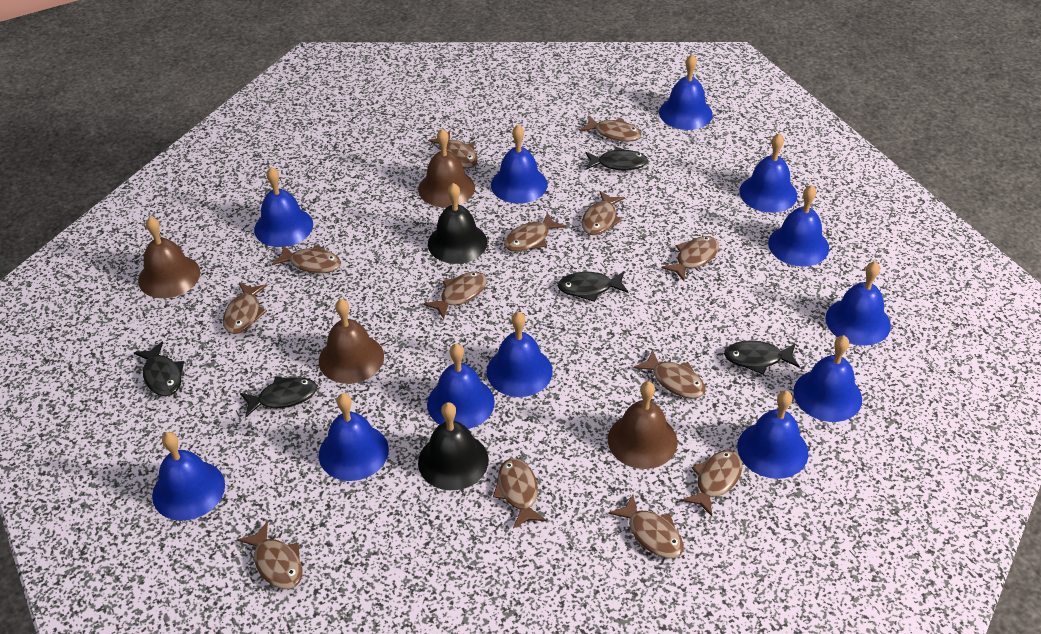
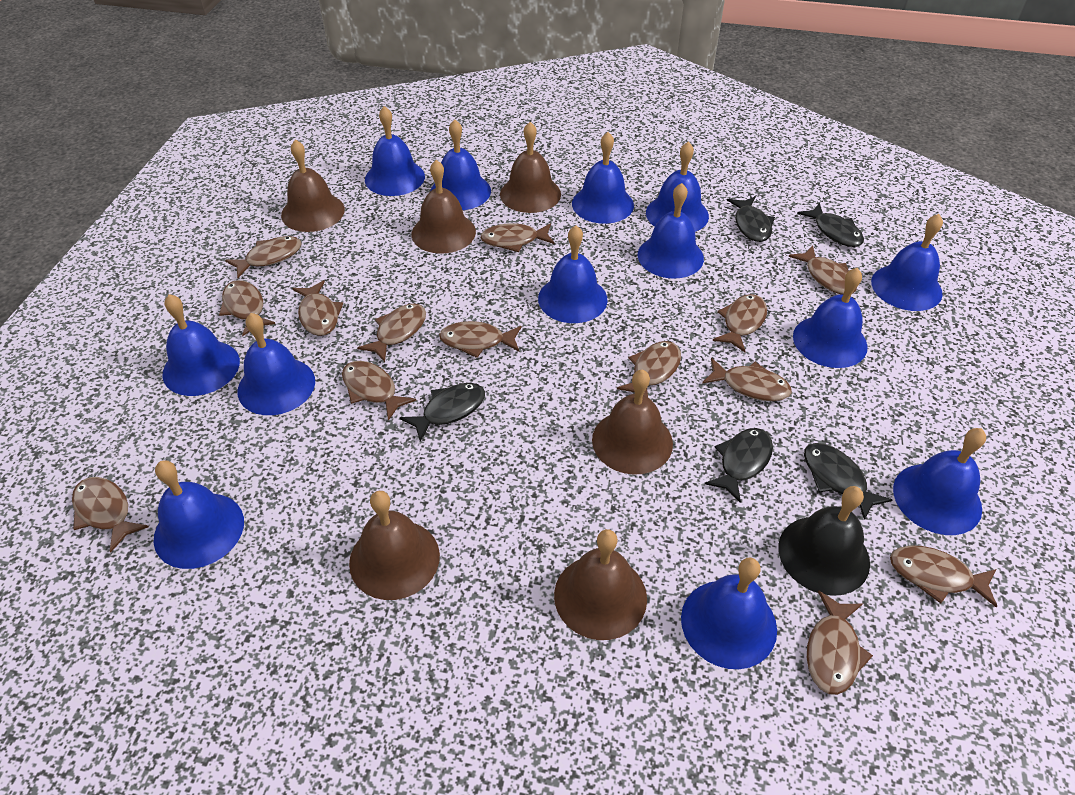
black bell: 2 -> 1
blue bell: 12 -> 13
brown bell: 4 -> 6
brown fish: 13 -> 14

